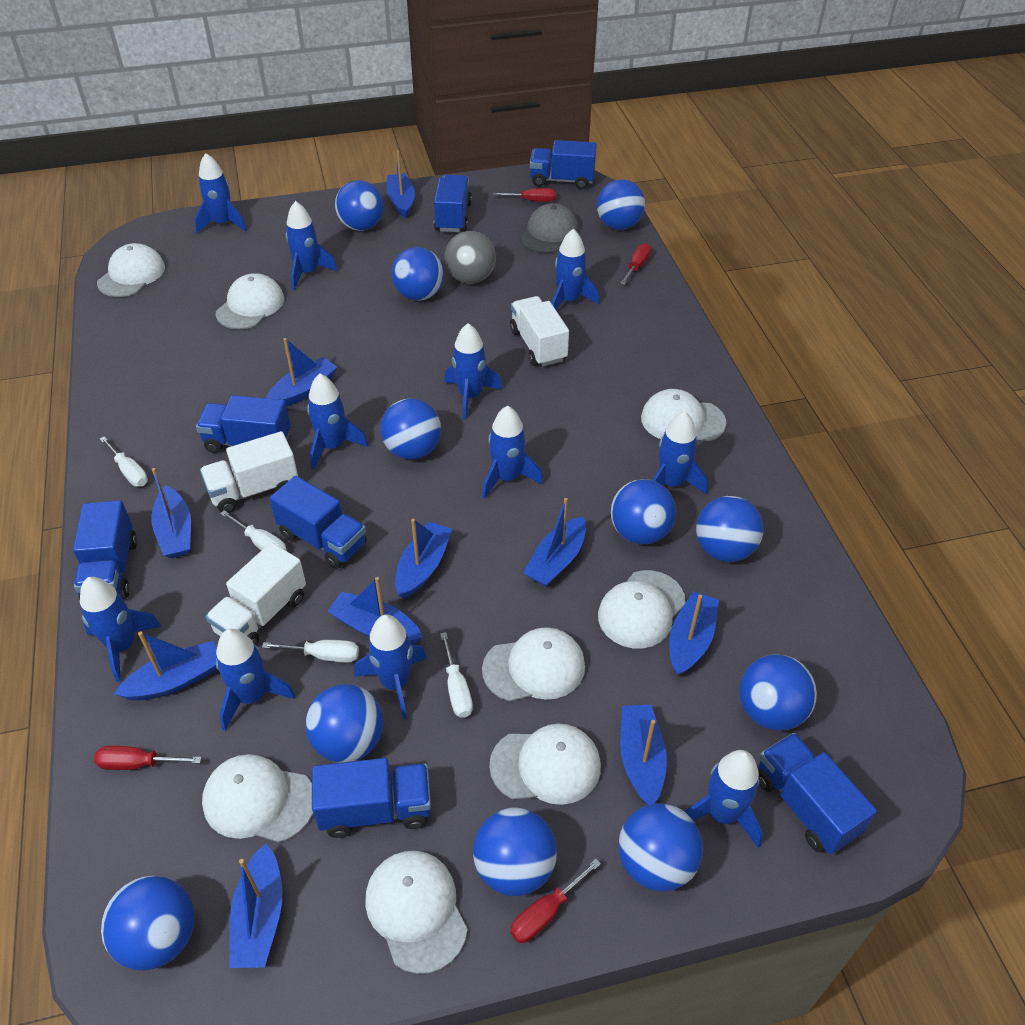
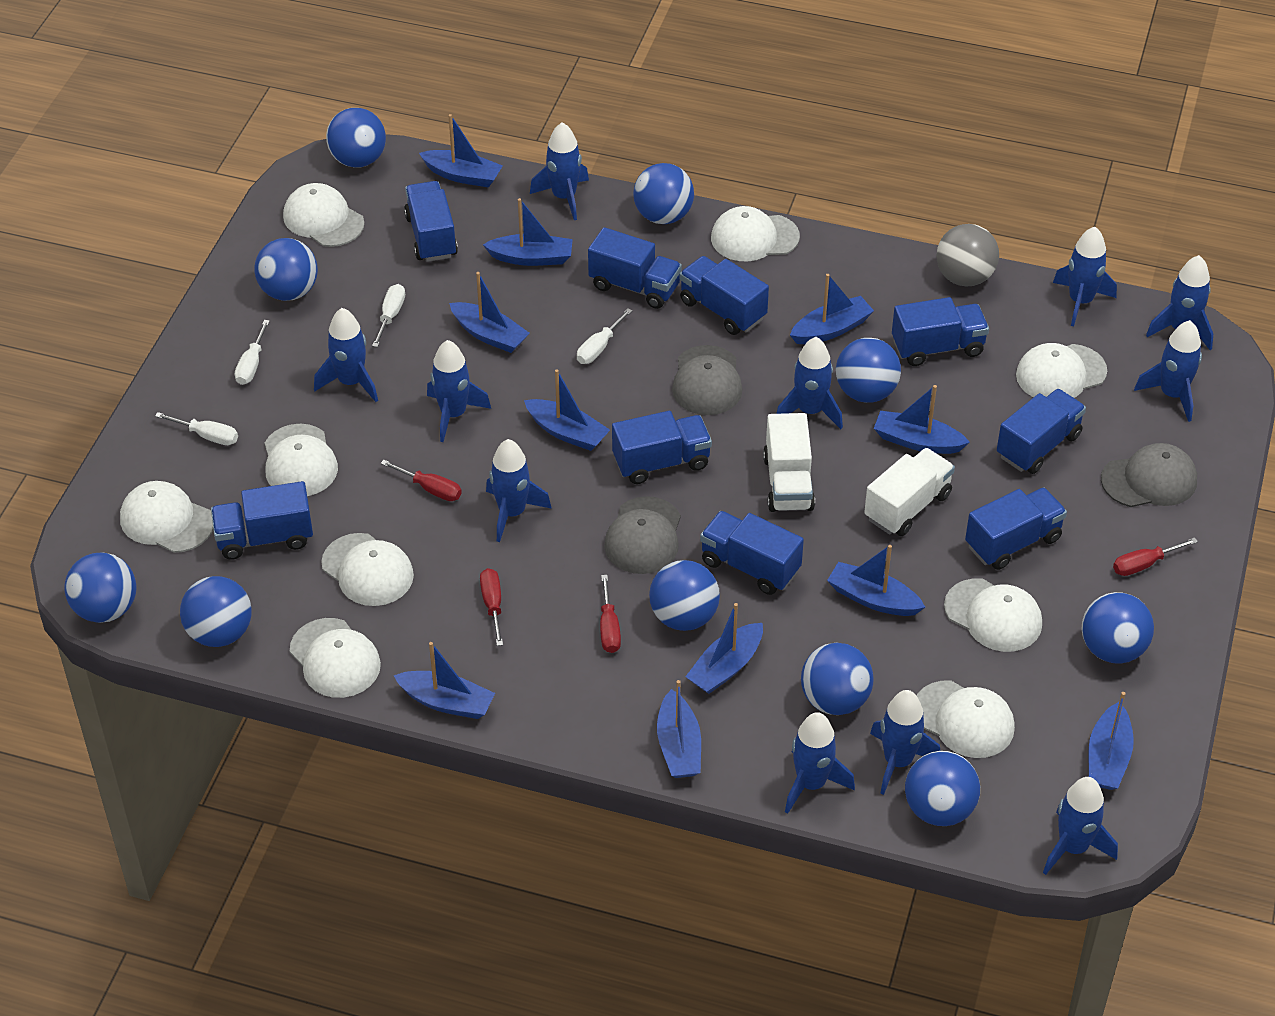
blue ball: 11 -> 10
blue boat: 10 -> 11
blue truck: 7 -> 9
grey cap: 1 -> 3
white cap: 8 -> 9
white truck: 3 -> 2

